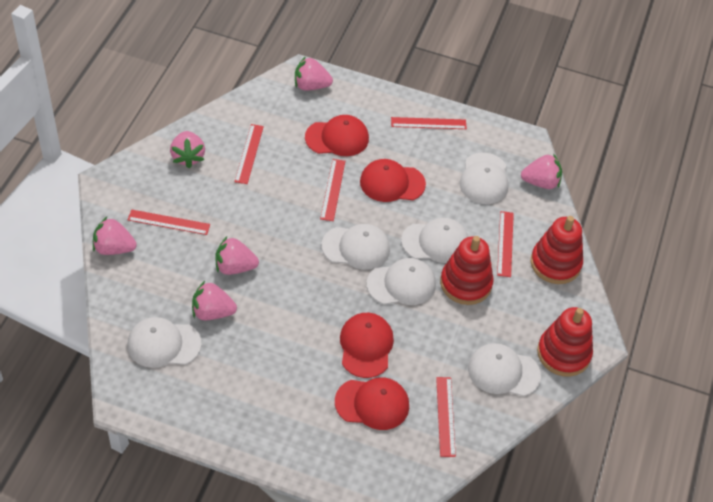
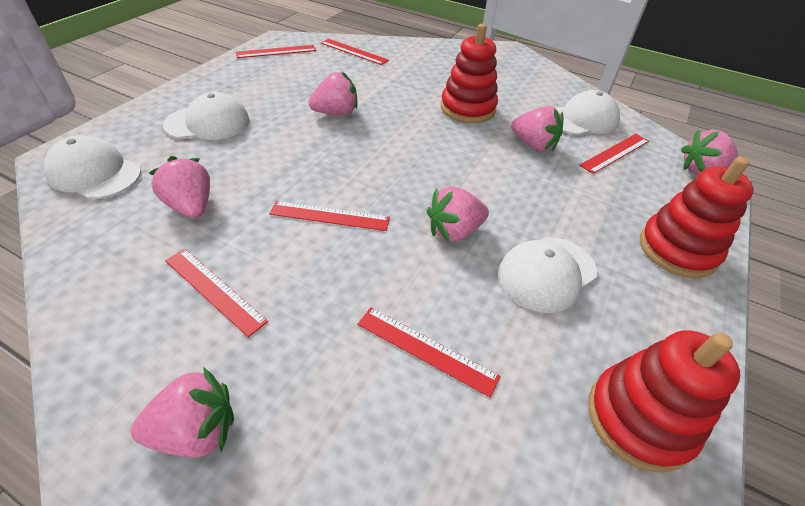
red cap: 4 -> 0
white cap: 6 -> 4

